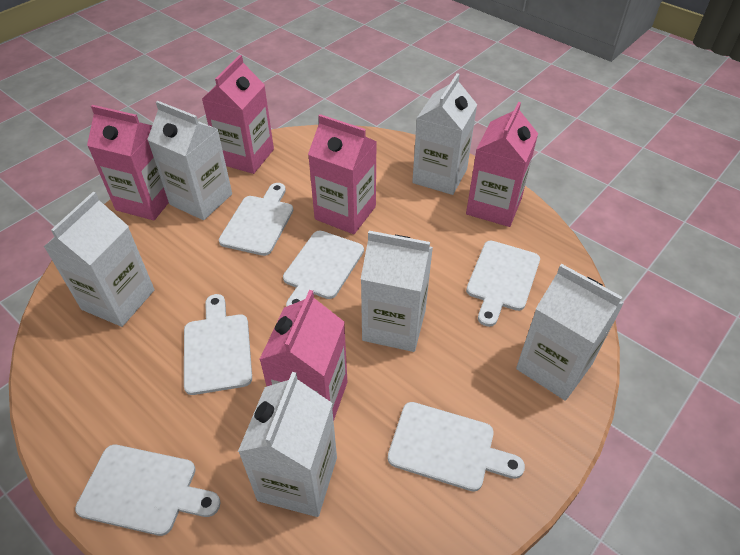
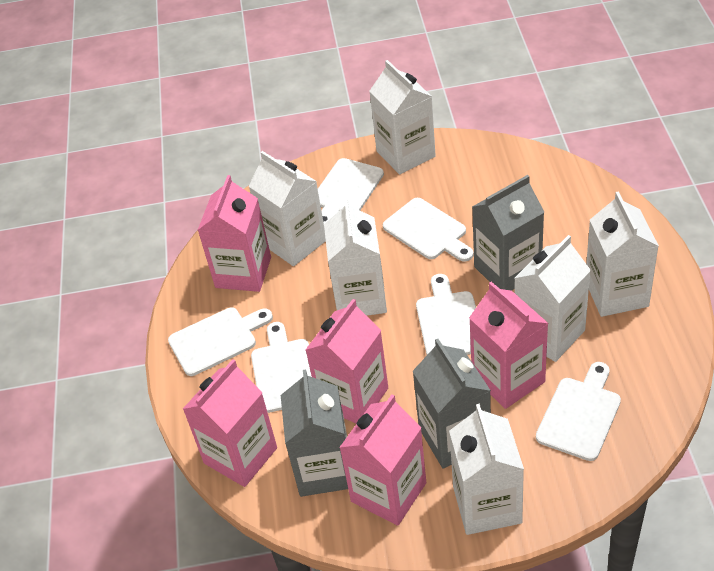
grey carton: 0 -> 3

